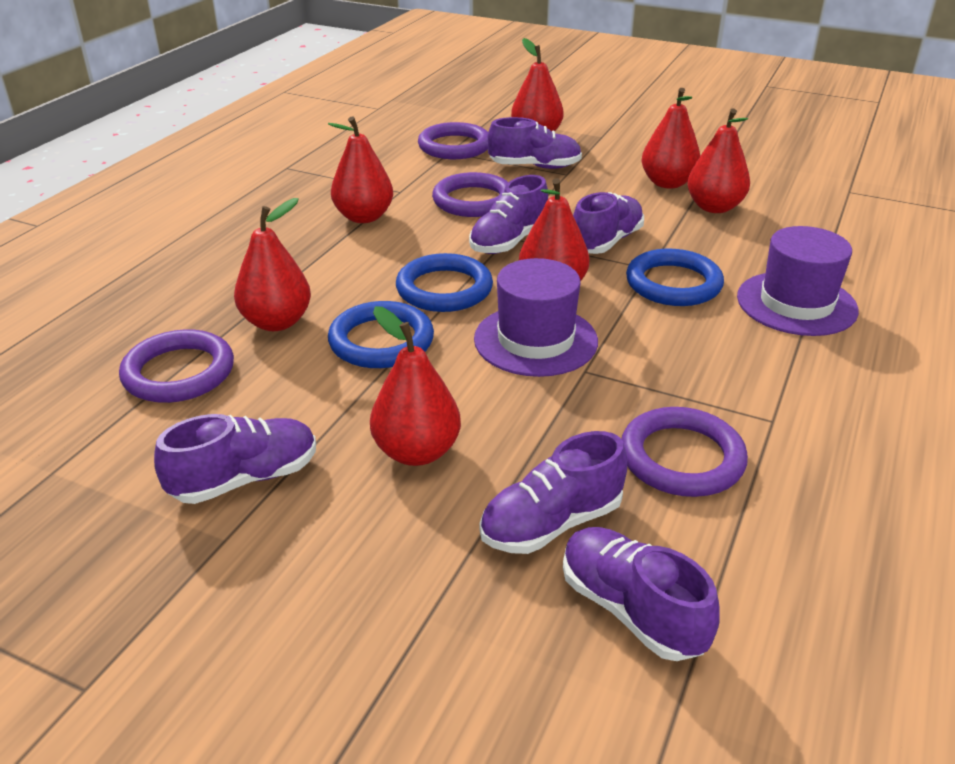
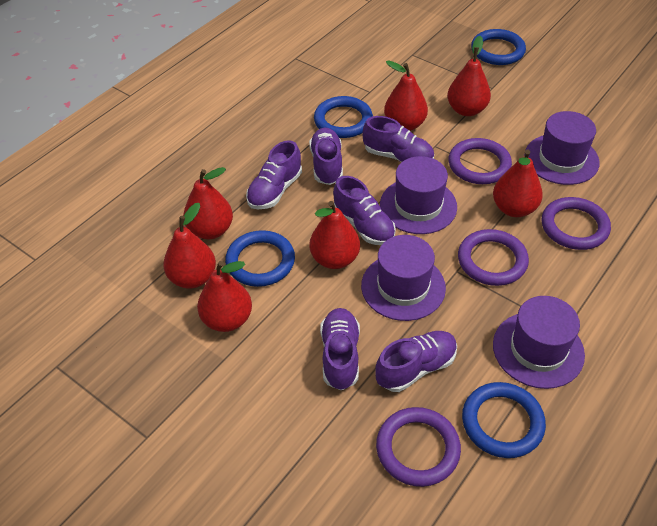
blue ring: 3 -> 4
purple hat: 2 -> 4

